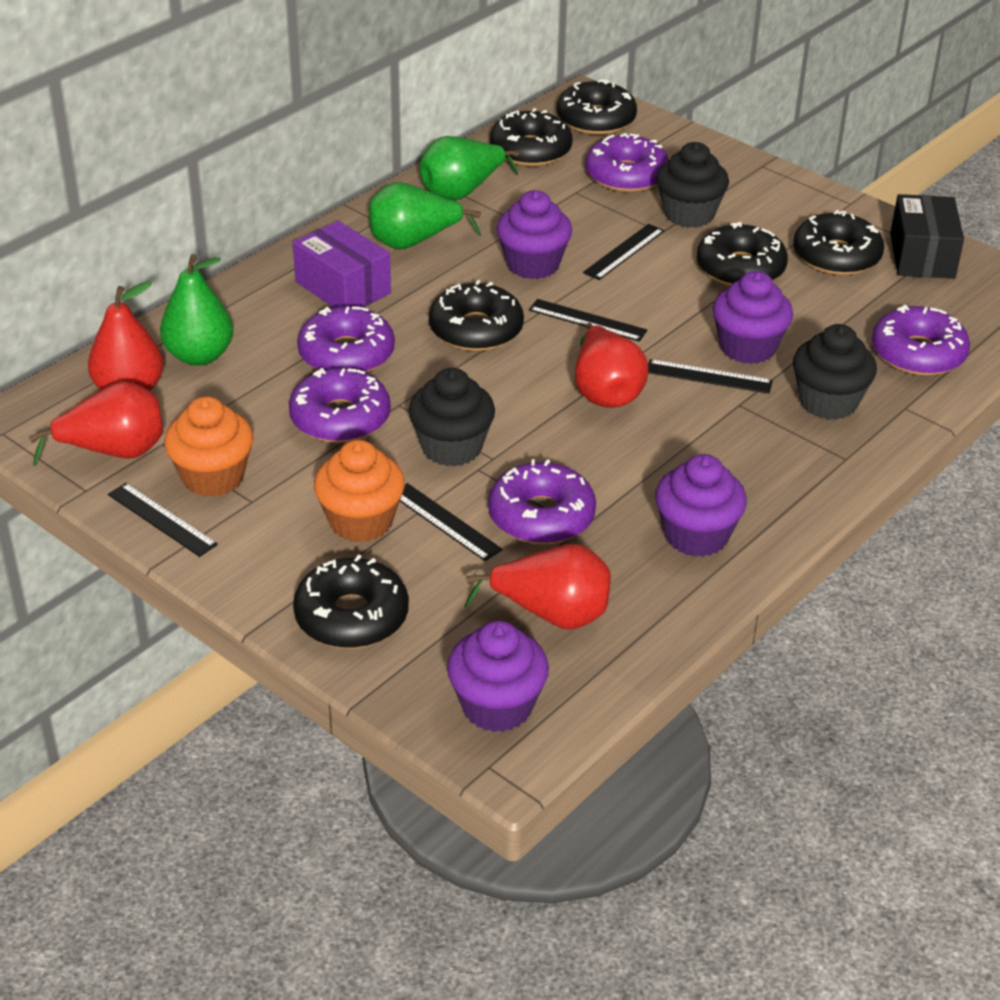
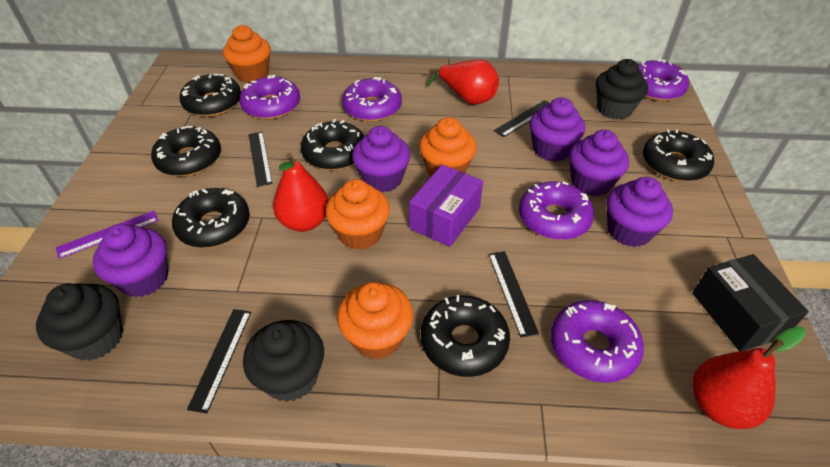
black ruler: 5 -> 4
green pear: 3 -> 0
orange cupcake: 2 -> 4
purple cupcake: 4 -> 5
purple ruler: 0 -> 1
red pear: 4 -> 3

